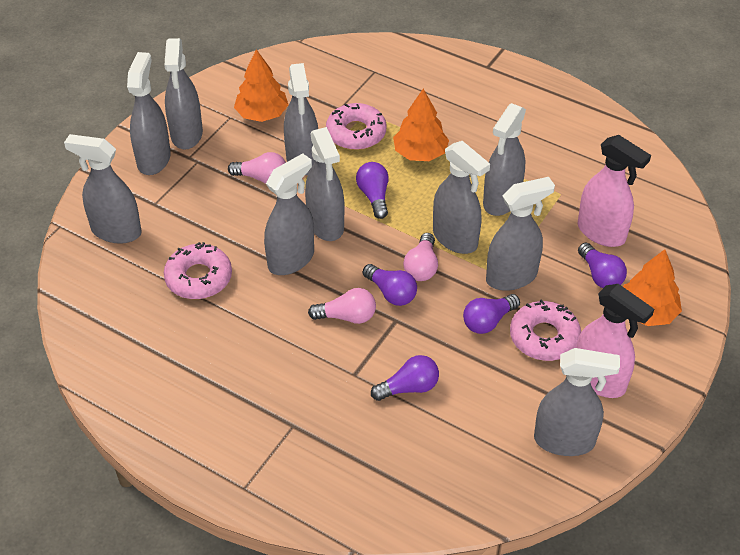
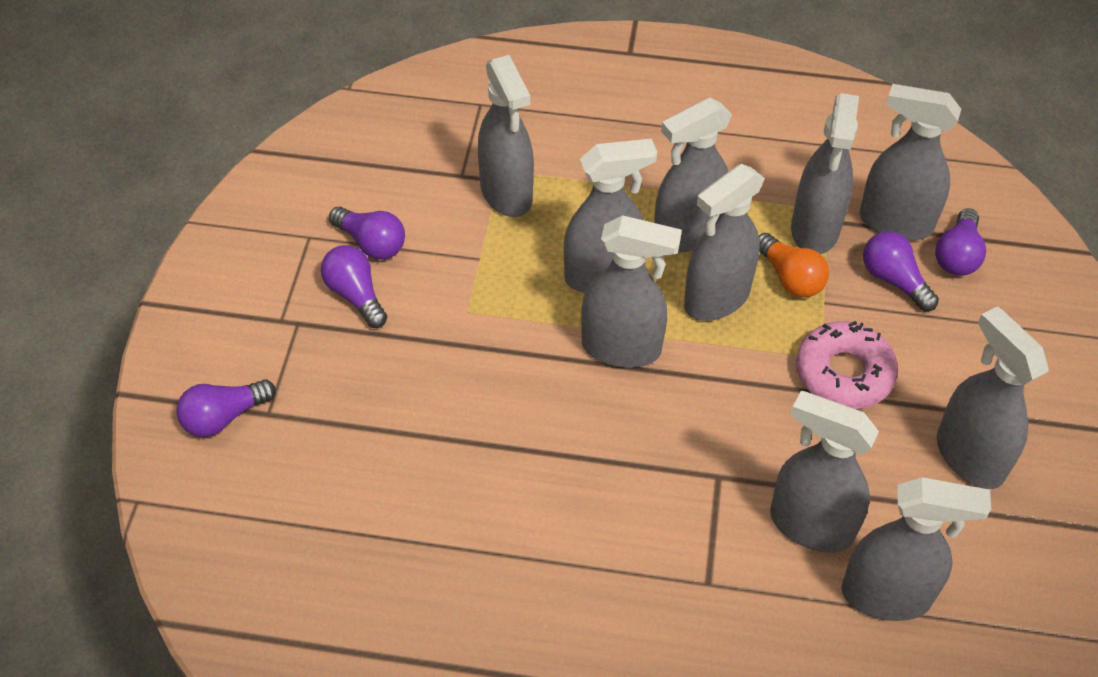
orange light bulb: 0 -> 1
orange tree: 3 -> 0
pink donut: 3 -> 1
pink light bulb: 3 -> 0
pink spray bottle: 2 -> 0

